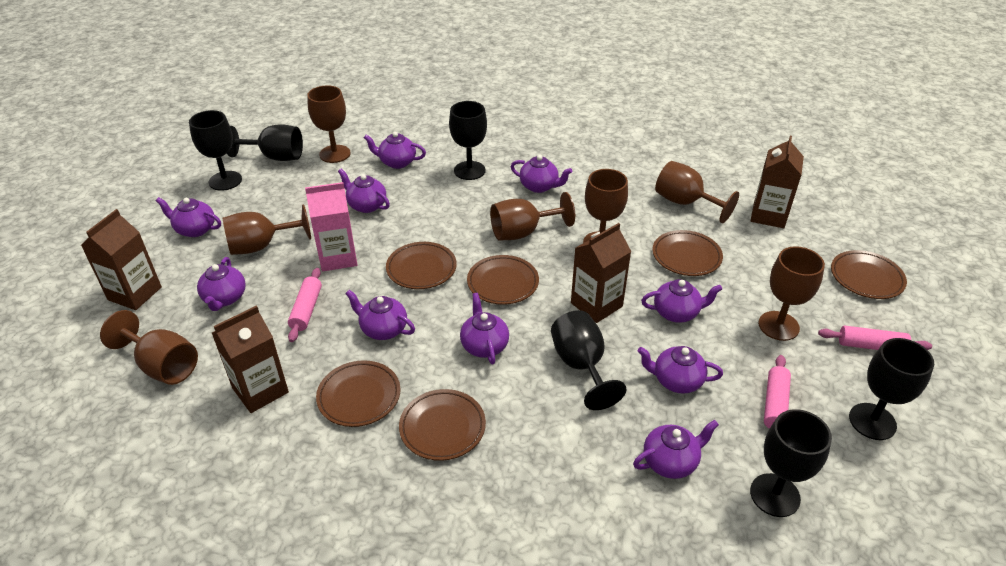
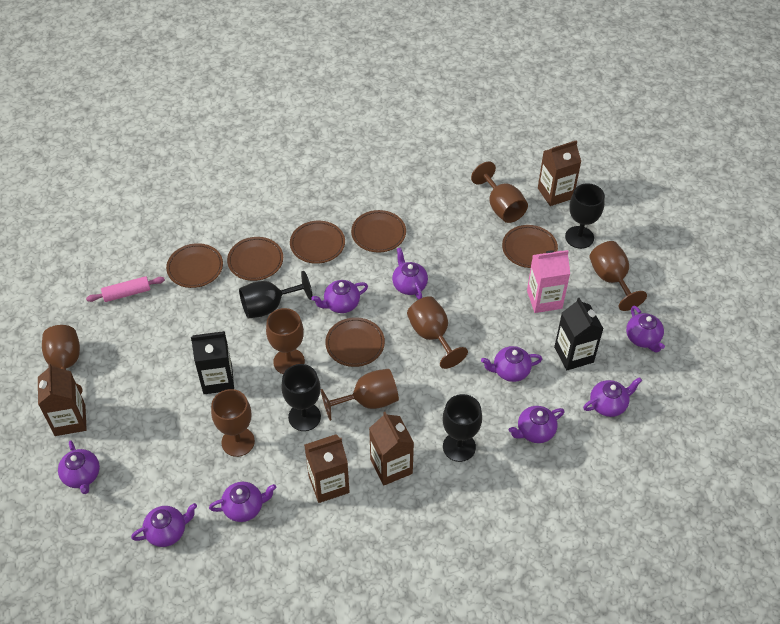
black carton: 0 -> 2
black goblet: 6 -> 4
pink rolling pin: 3 -> 1
purple teapot: 10 -> 9

